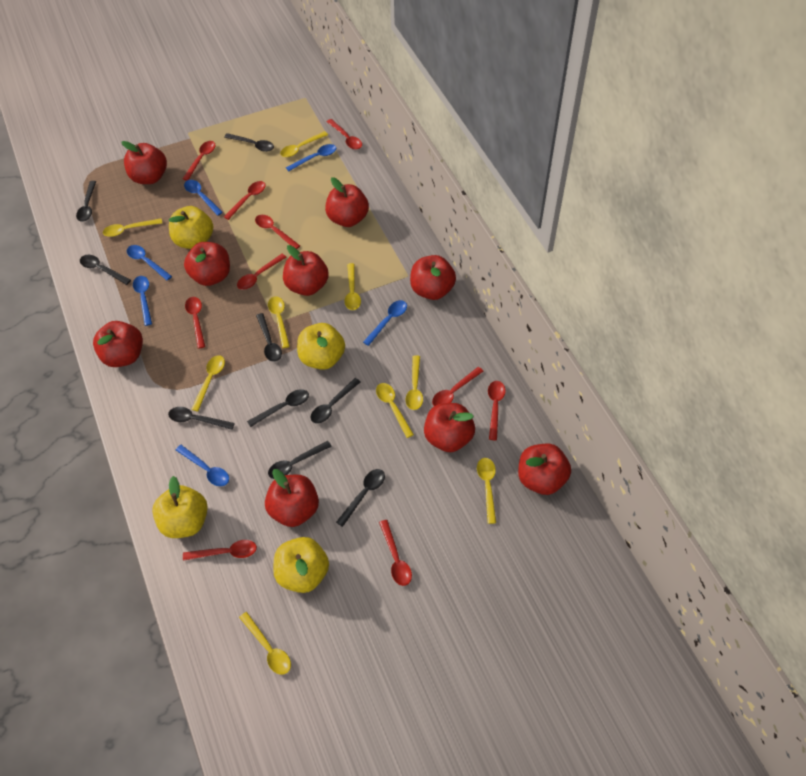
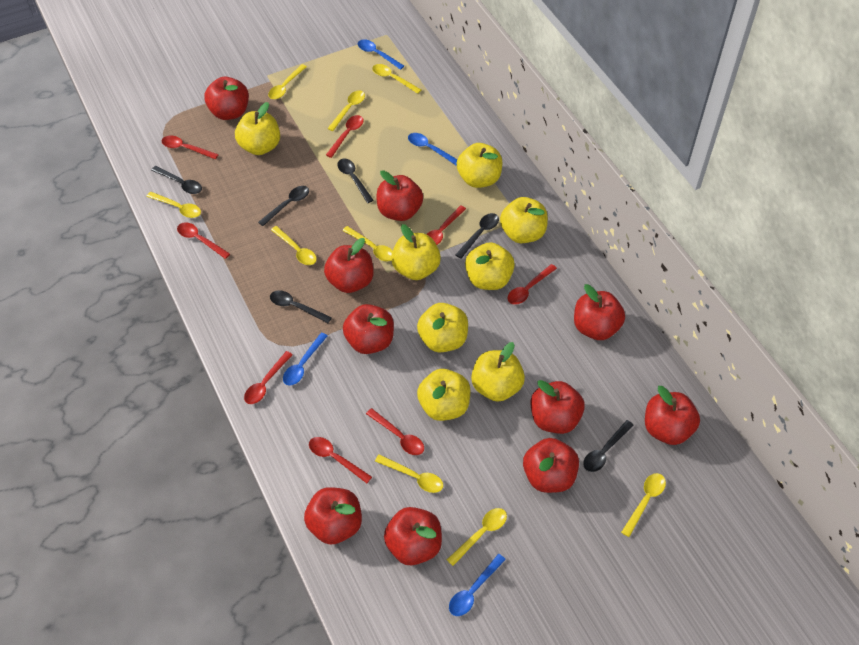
black spoon: 9 -> 6
blue spoon: 6 -> 4
red apple: 9 -> 10
red spoon: 10 -> 8
yellow apple: 4 -> 8

